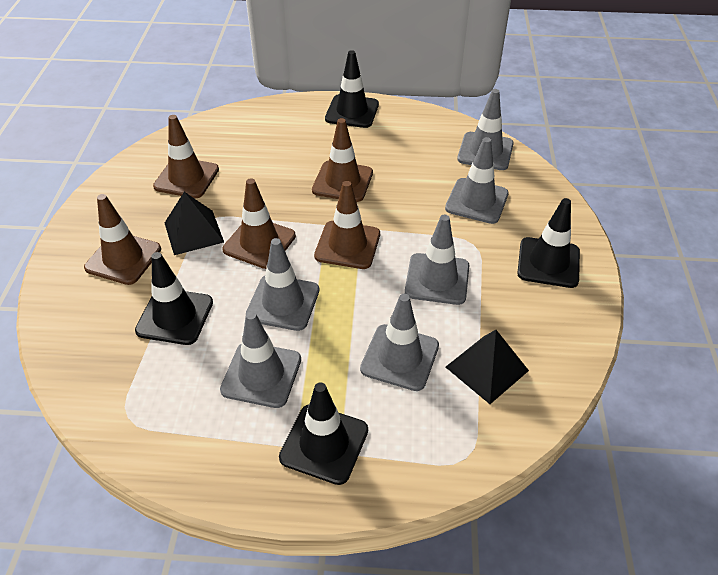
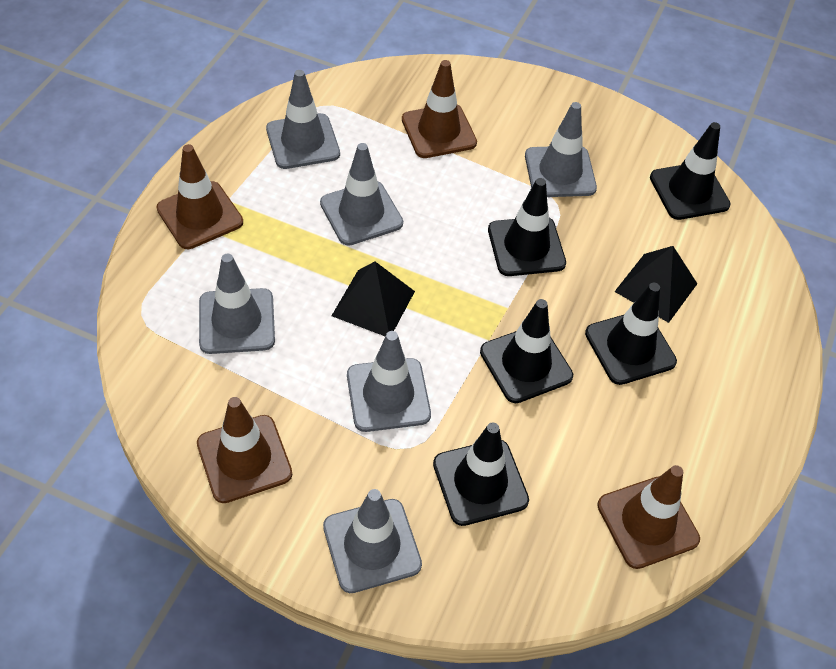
black traffic cone: 4 -> 5
brown traffic cone: 5 -> 4

